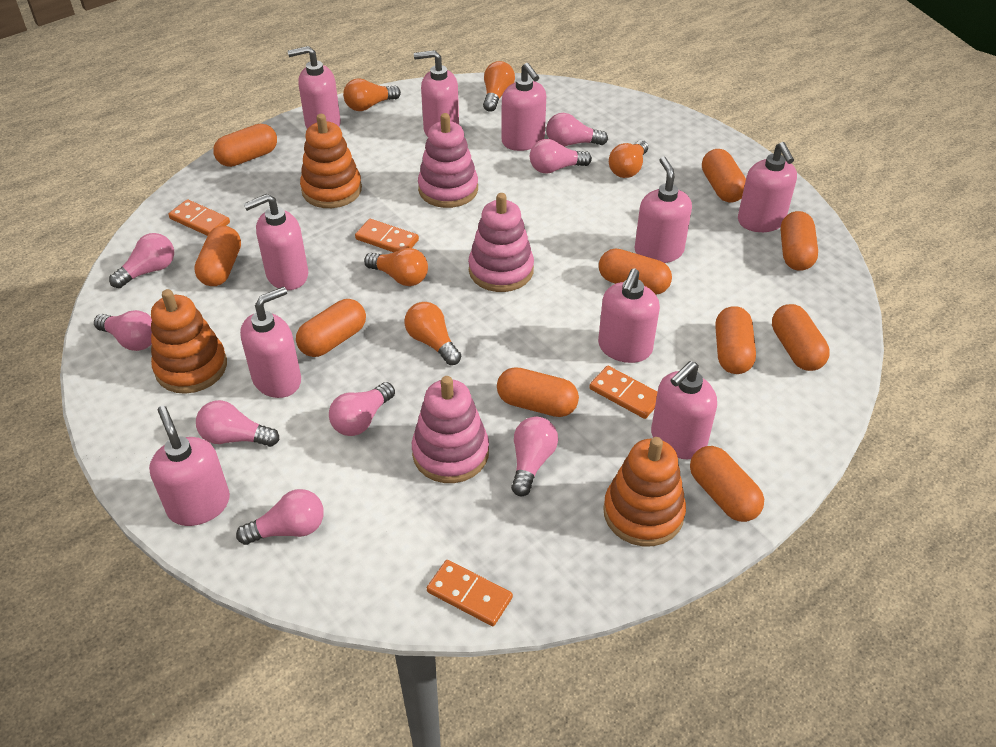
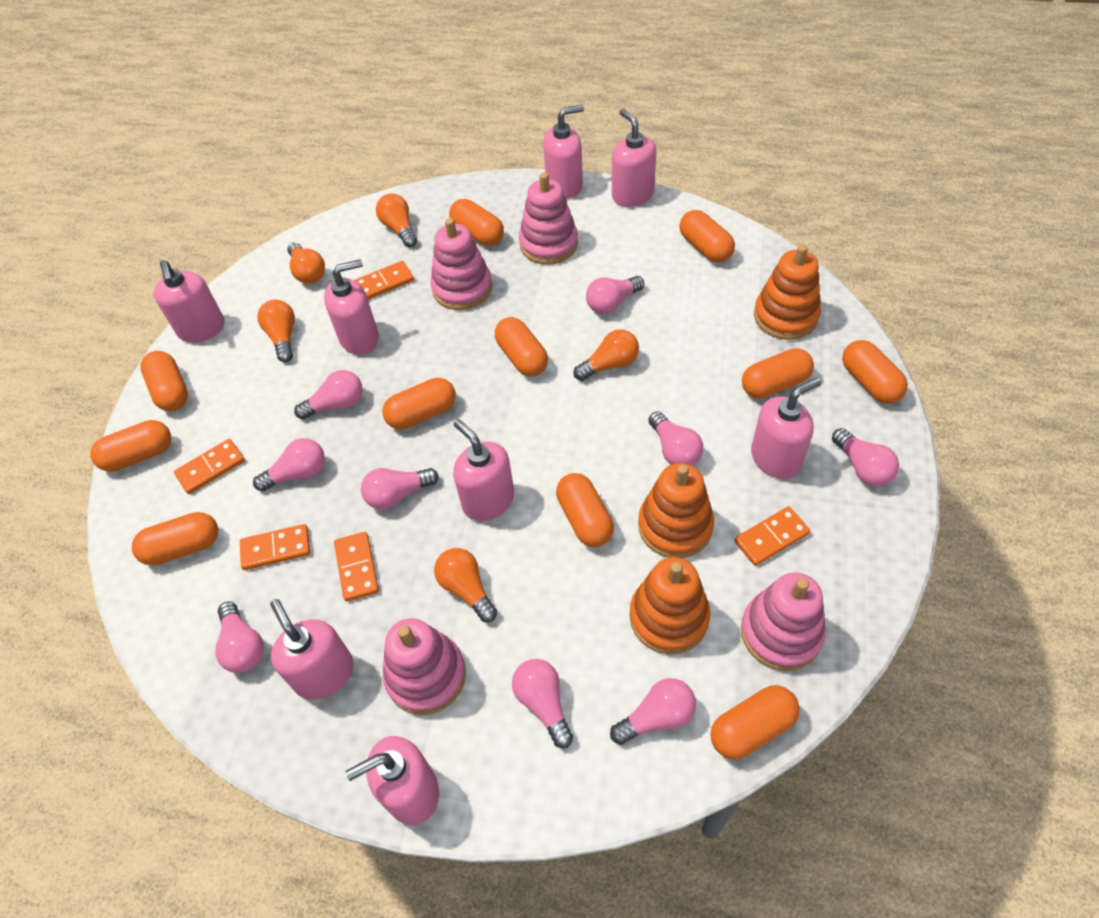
orange capsule: 10 -> 11
orange domino: 4 -> 5
pink light bulb: 8 -> 9
pink soap dispenser: 10 -> 8
pink stacking toy: 3 -> 4

